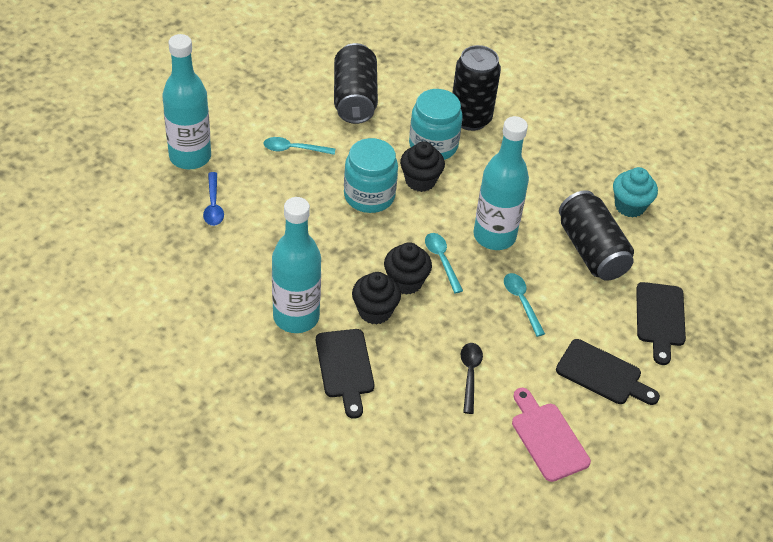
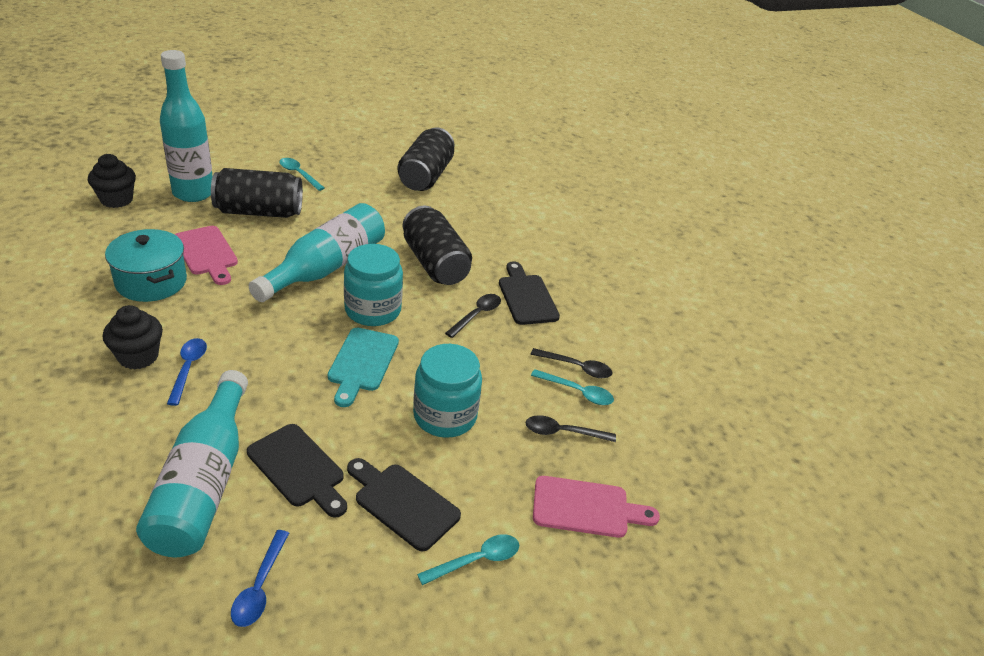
black cupcake: 3 -> 2
black spoon: 1 -> 3
blue spoon: 1 -> 2
pink cutting board: 1 -> 2
turquoise cupcake: 1 -> 0
turquoise cutting board: 0 -> 1
turquoise pot: 0 -> 1

